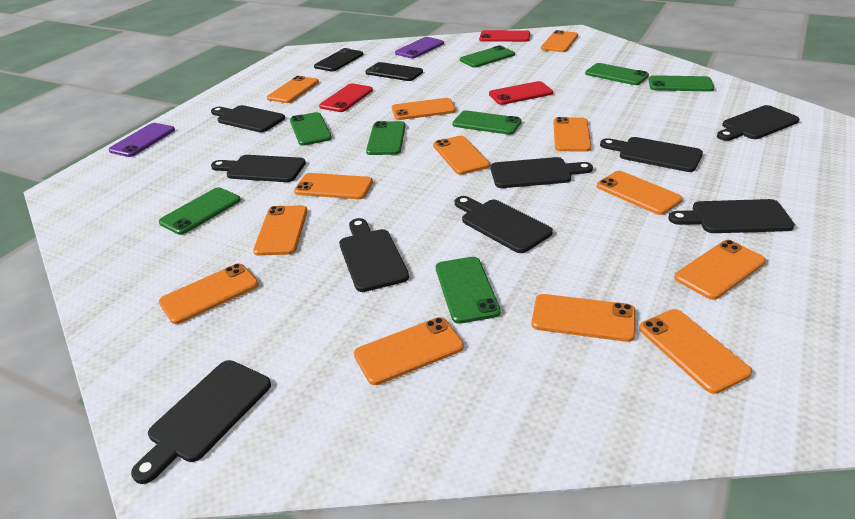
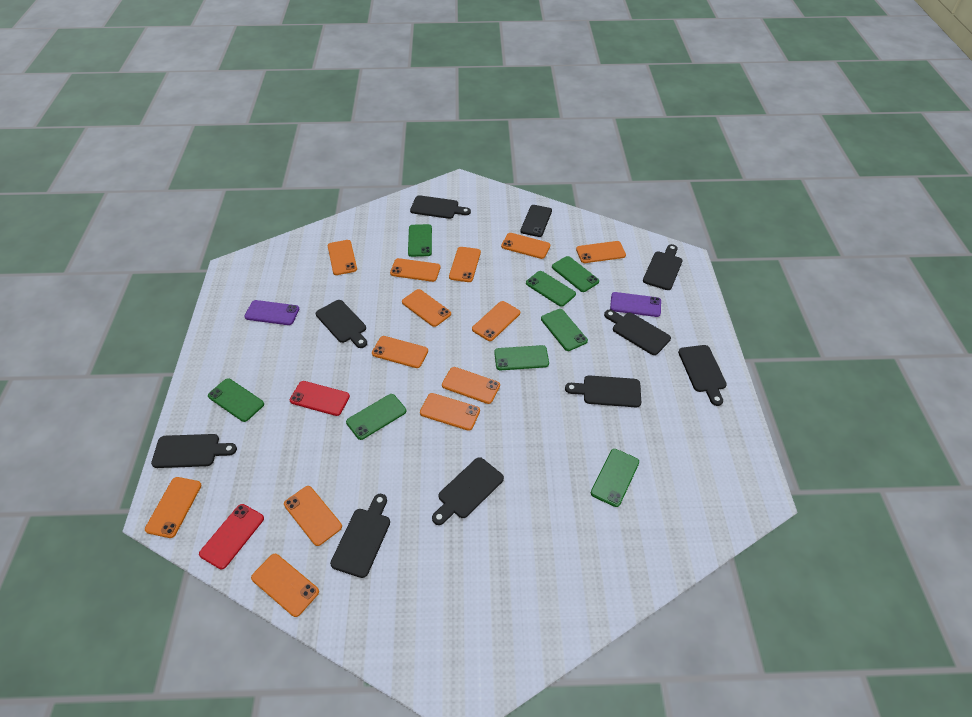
black phone: 2 -> 1
red phone: 3 -> 2

